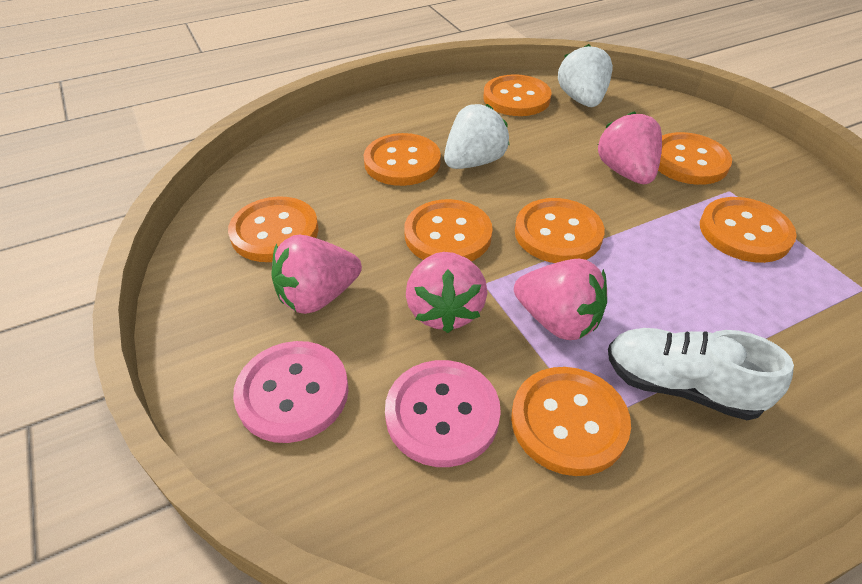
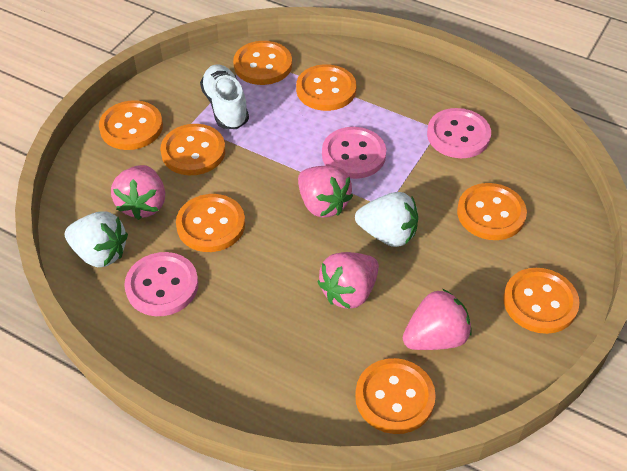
pink button: 2 -> 3

